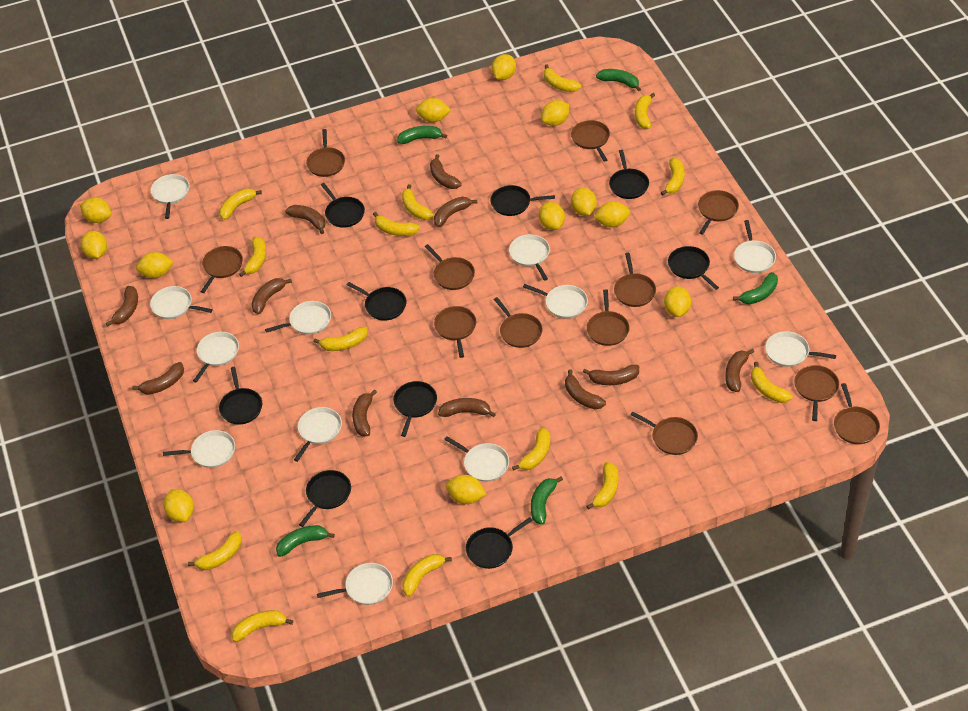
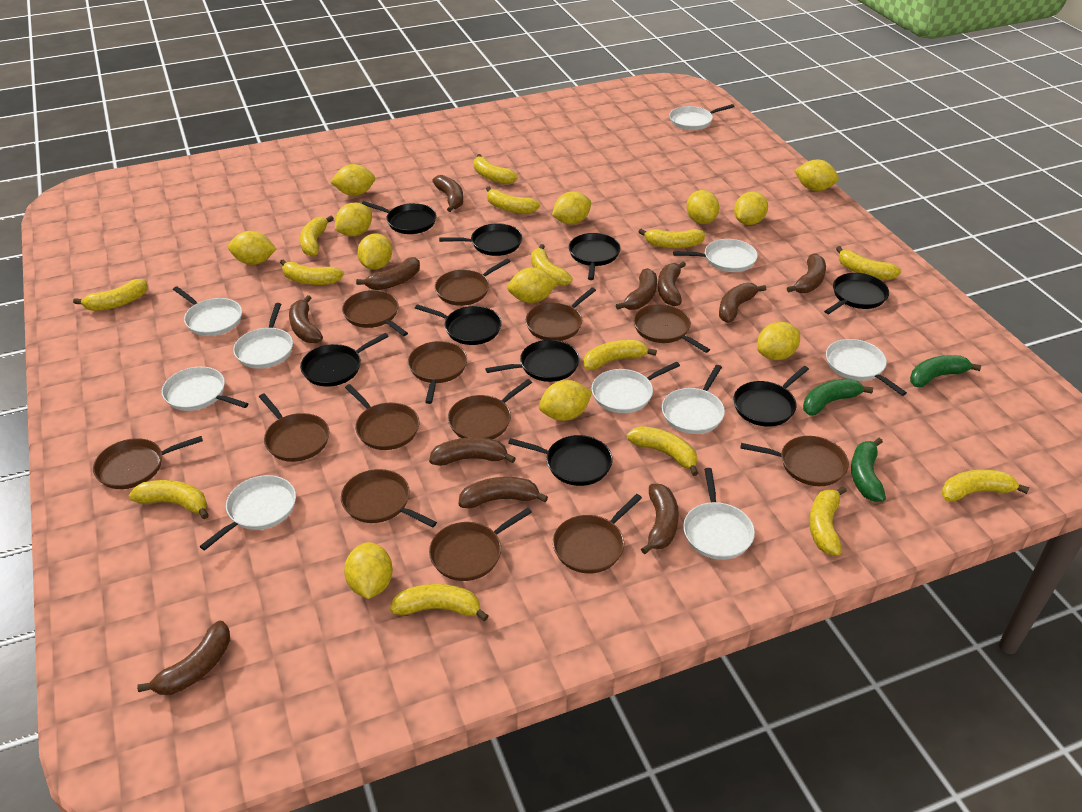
brown pan: 12 -> 13
green banana: 5 -> 3
white pan: 12 -> 10

